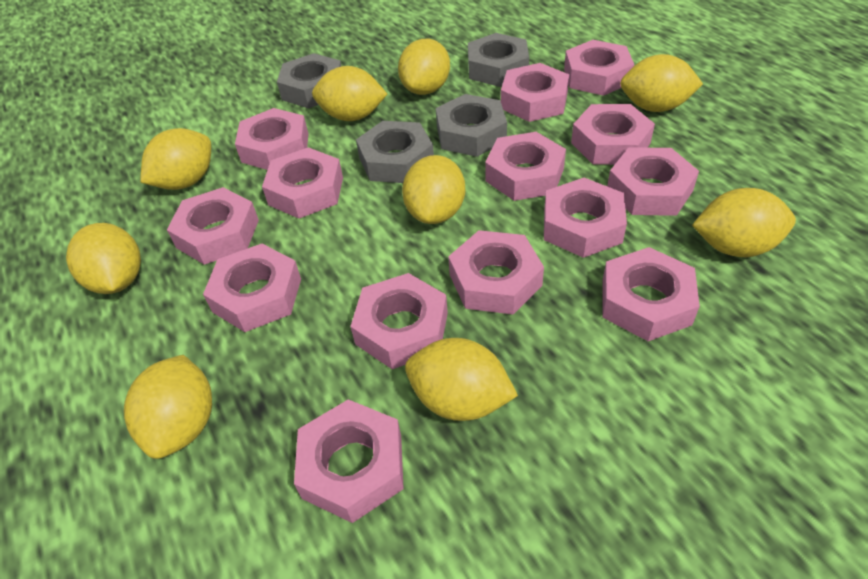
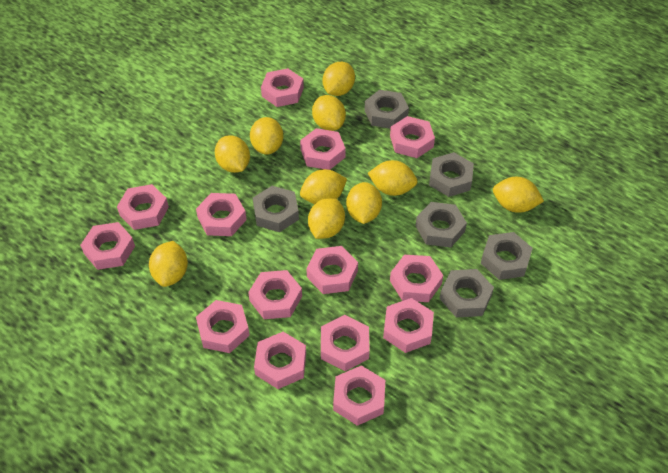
grey nut: 4 -> 6
yellow lemon: 9 -> 10

